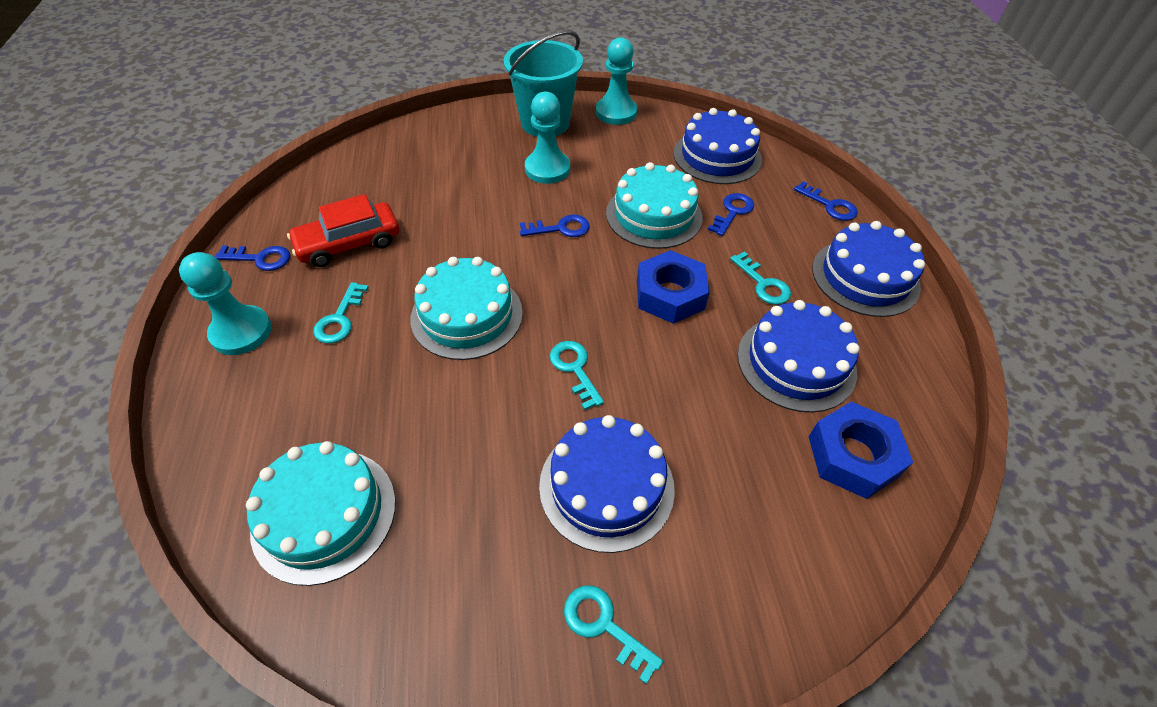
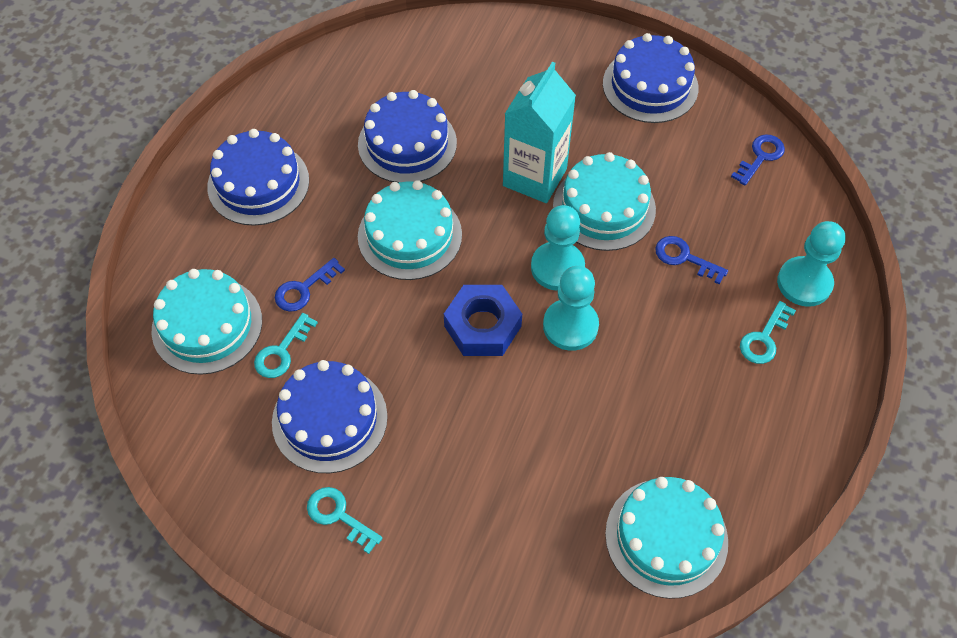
blue key: 4 -> 3
blue nut: 2 -> 1
red car: 1 -> 0
turquoise bucket: 1 -> 0
turquoise cake: 3 -> 4
turquoise carton: 0 -> 1
turquoise key: 4 -> 3

